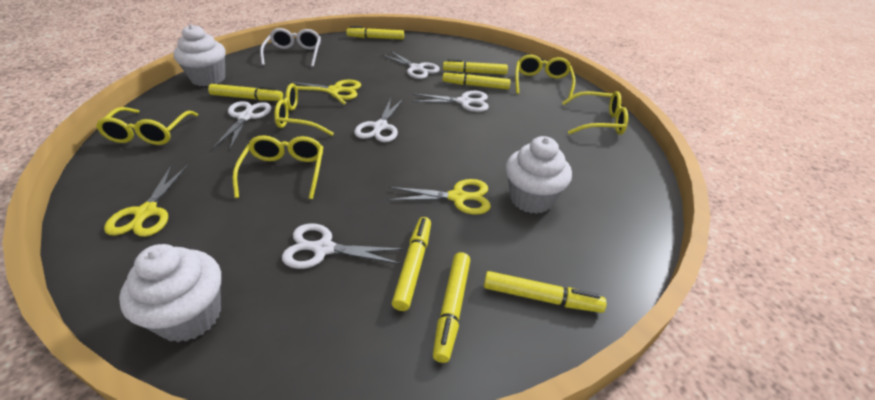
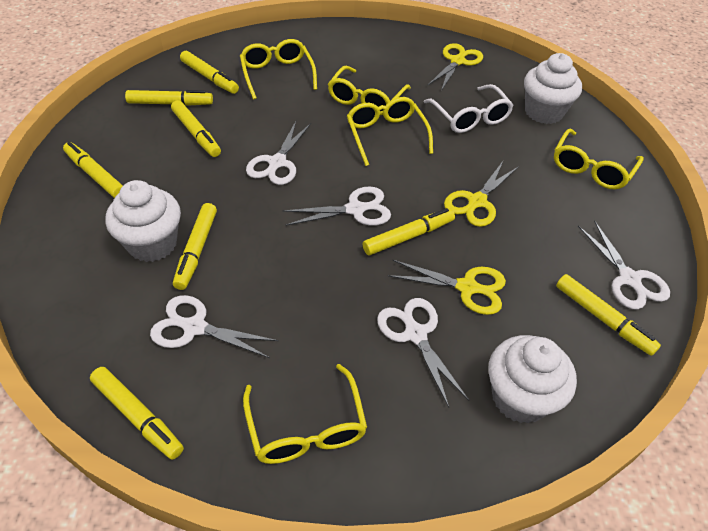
yellow marker: 7 -> 8

